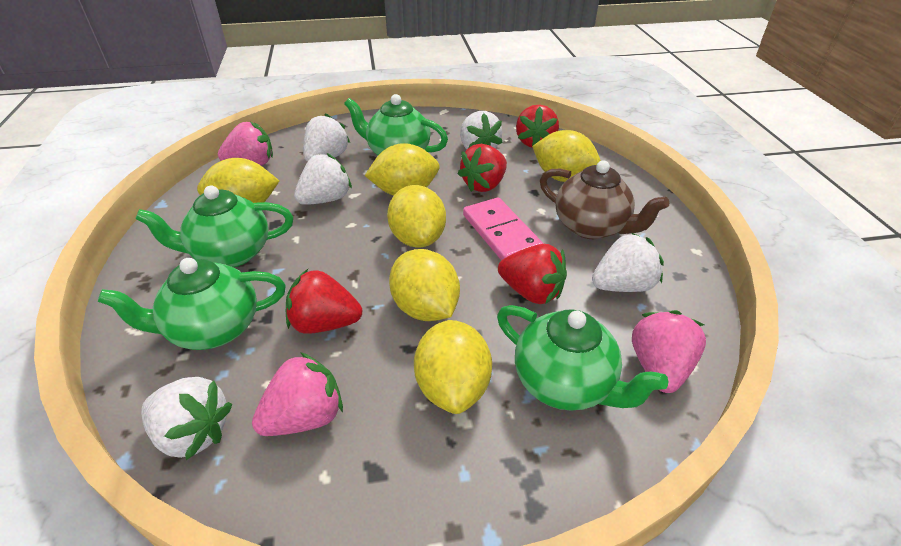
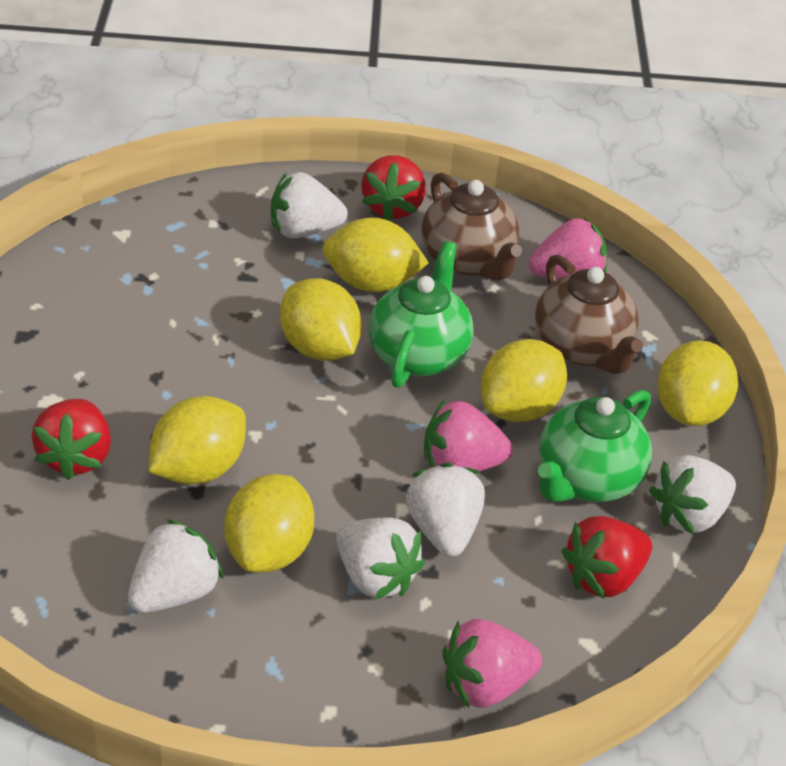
brown teapot: 1 -> 2
green teapot: 4 -> 2
pink domino: 1 -> 0
red strawberry: 4 -> 3

